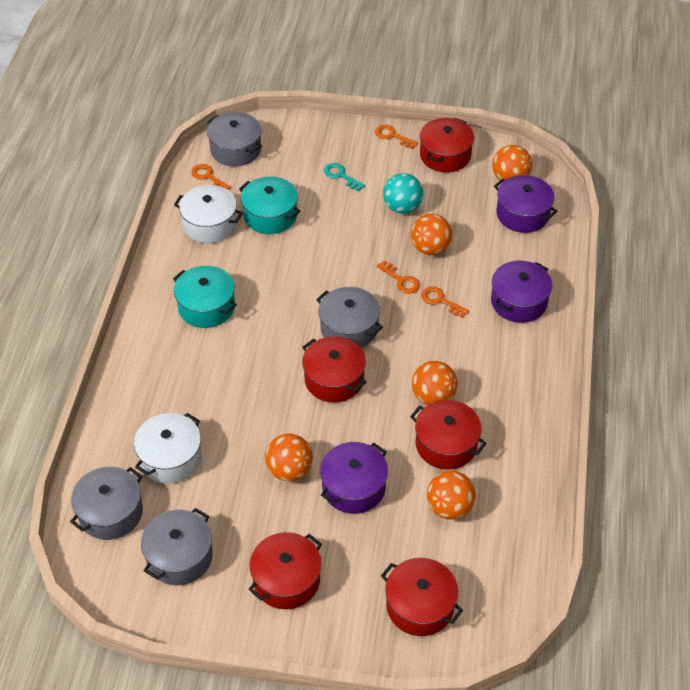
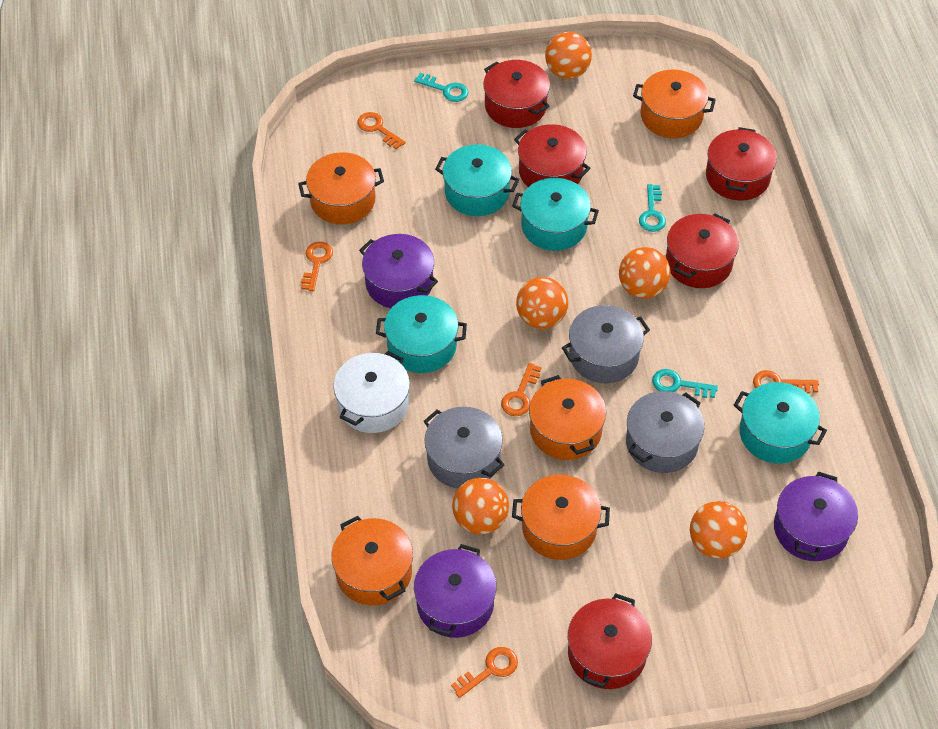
grey pot: 4 -> 3
orange key: 4 -> 5
orange pot: 0 -> 5
turquoise ball: 1 -> 0
turquoise key: 1 -> 3
turquoise pot: 2 -> 4
white pot: 2 -> 1

